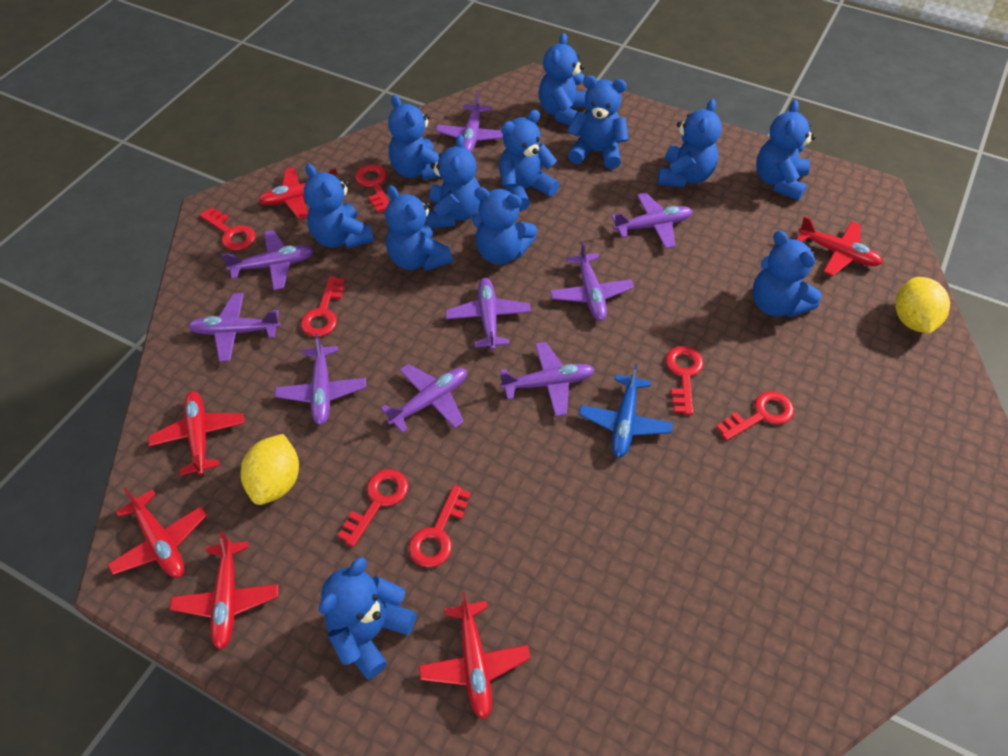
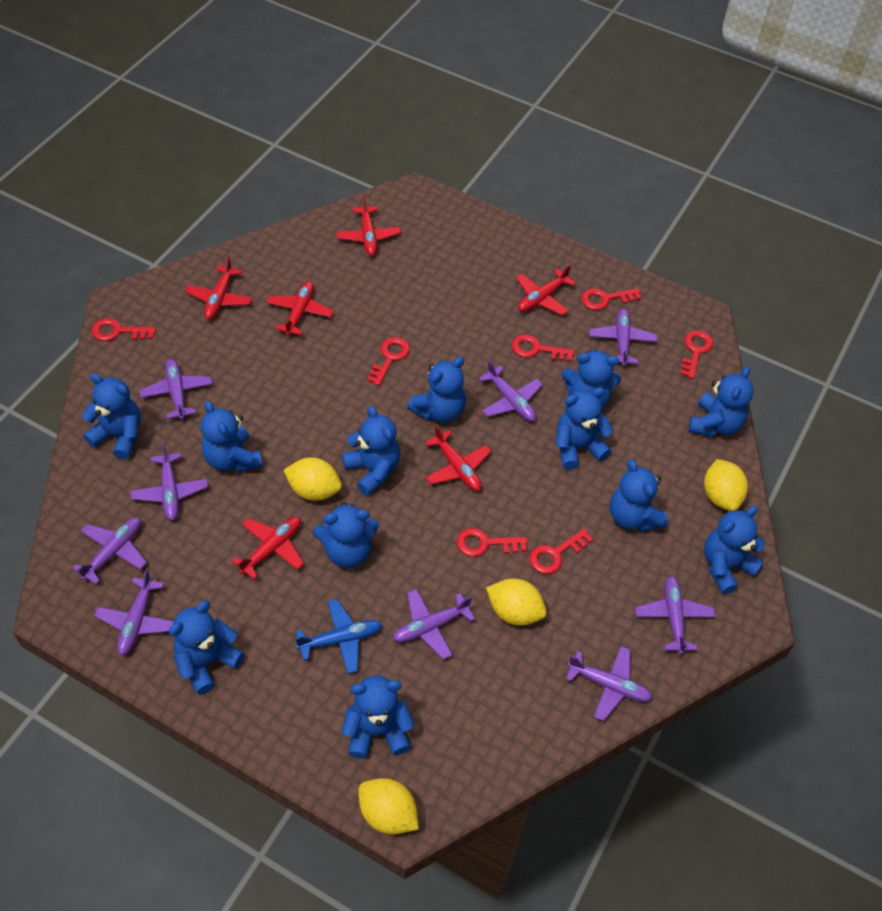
yellow lemon: 2 -> 4

